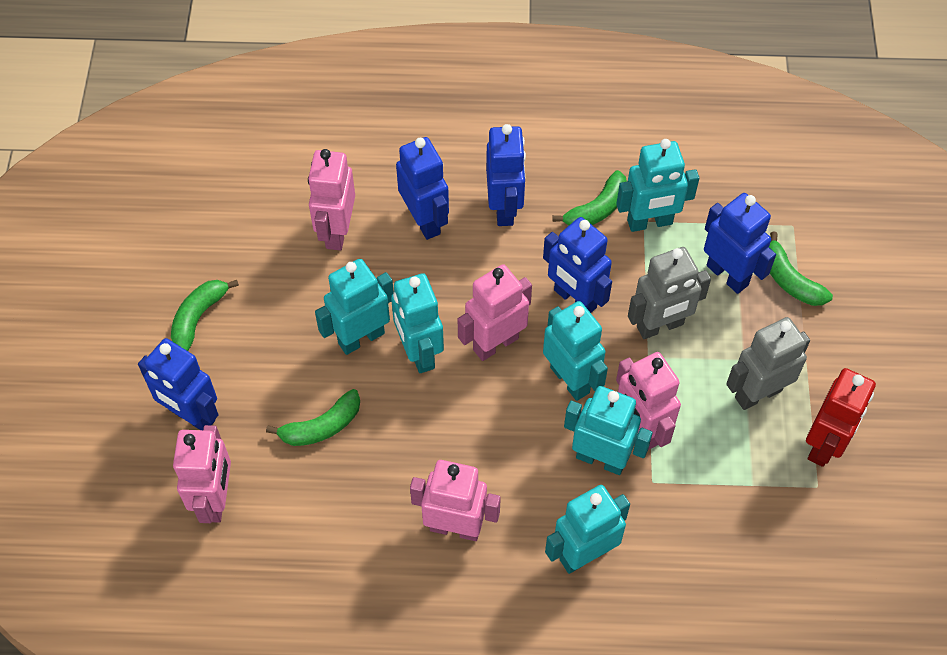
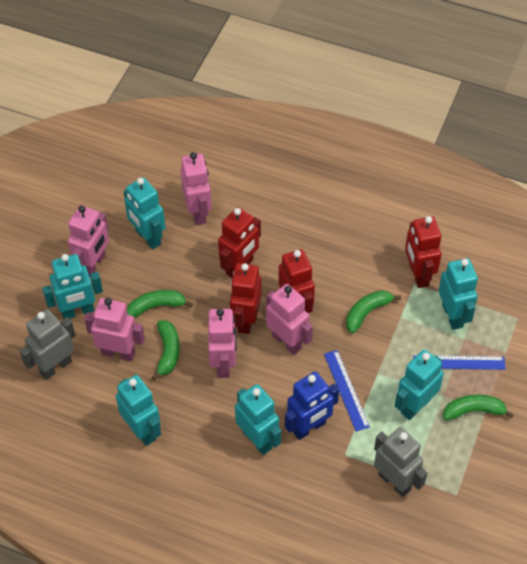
blue robot: 5 -> 1
blue ruler: 0 -> 2
red robot: 1 -> 4

